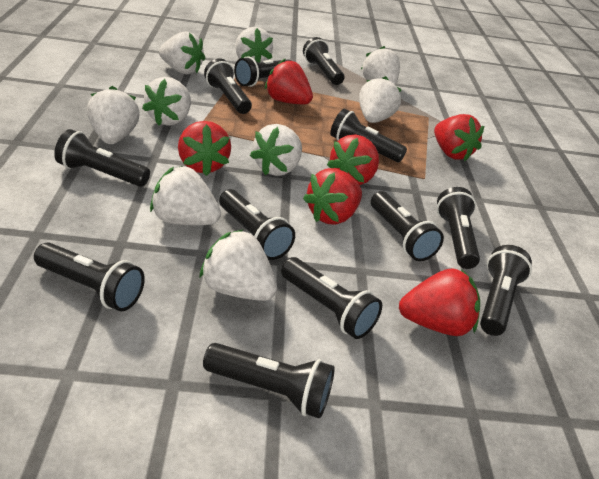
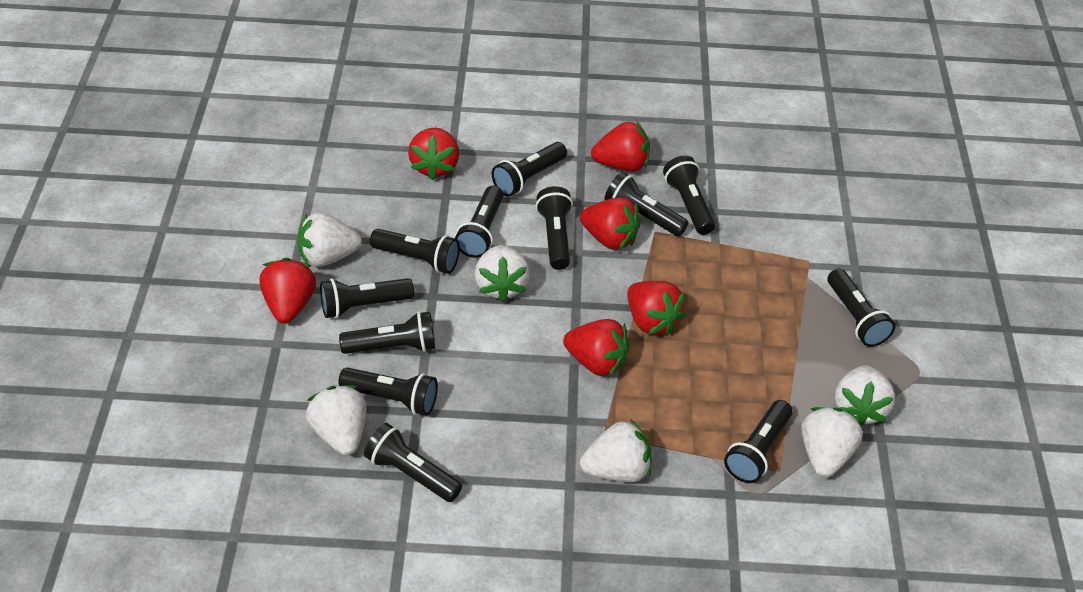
white strawberry: 9 -> 6

